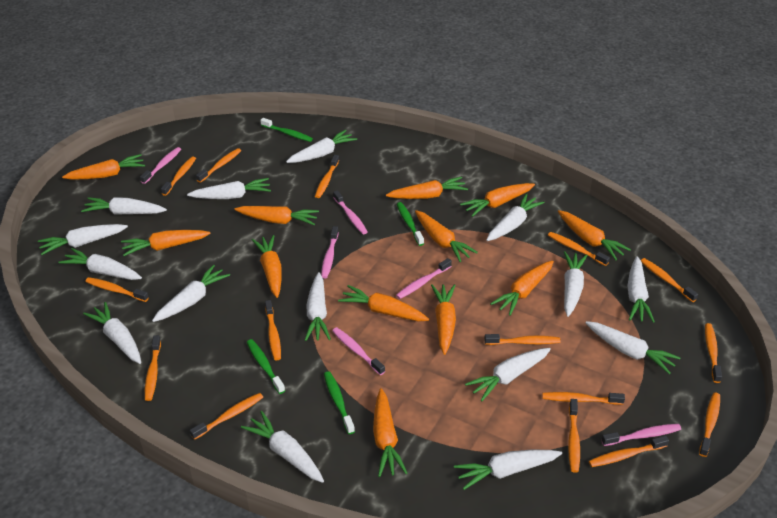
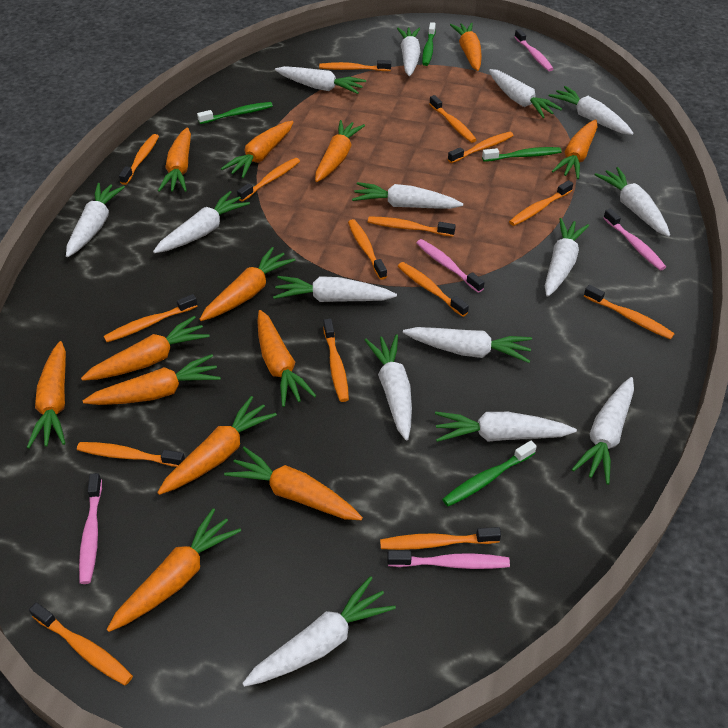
orange carrot: 12 -> 13
pink toothbrush: 6 -> 5

